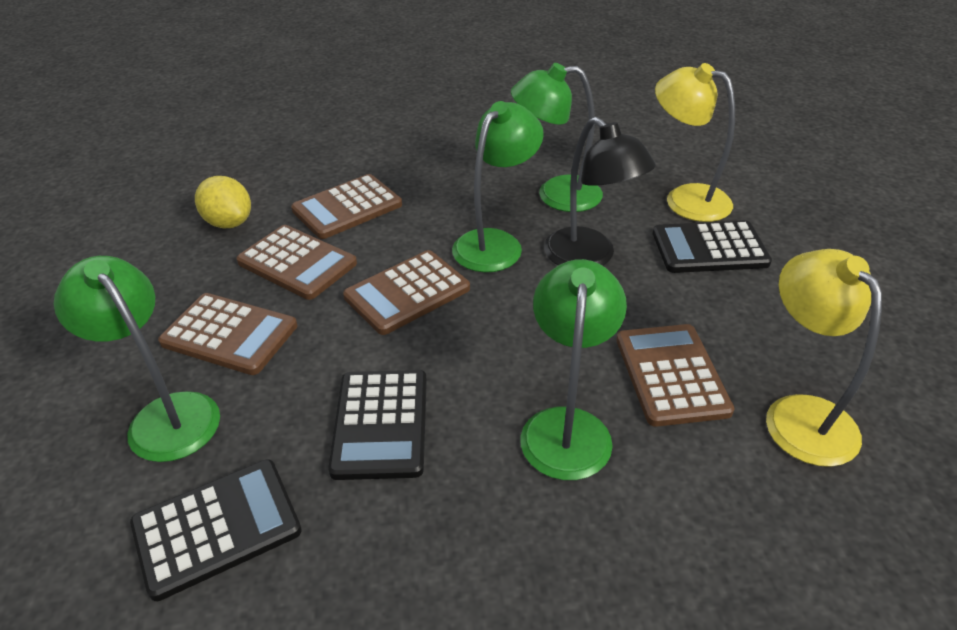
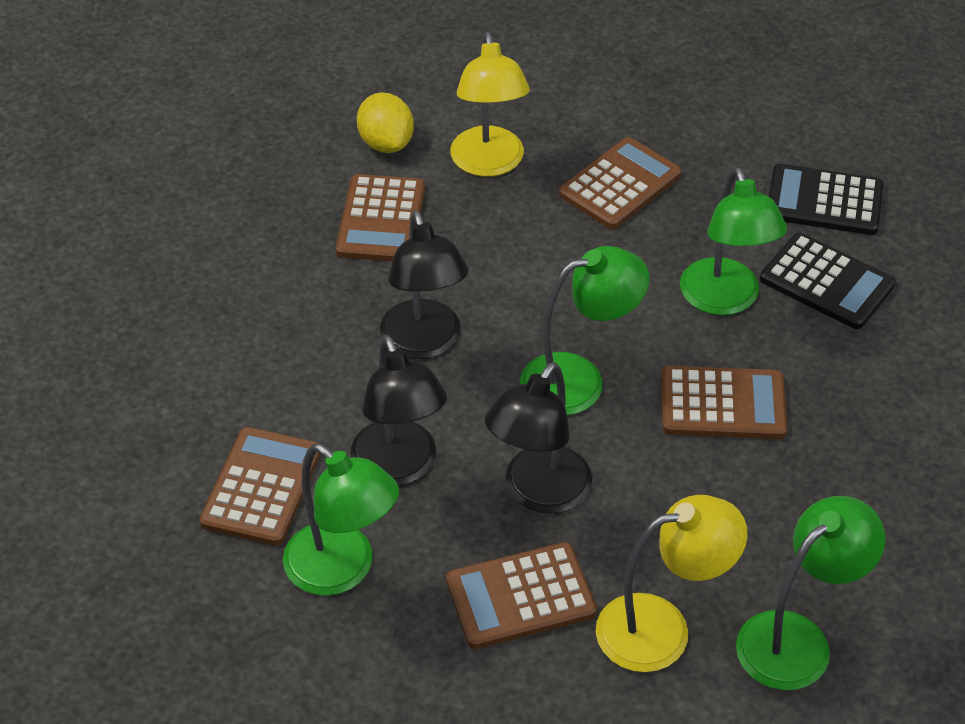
black calculator: 3 -> 2
black lamp: 1 -> 3

